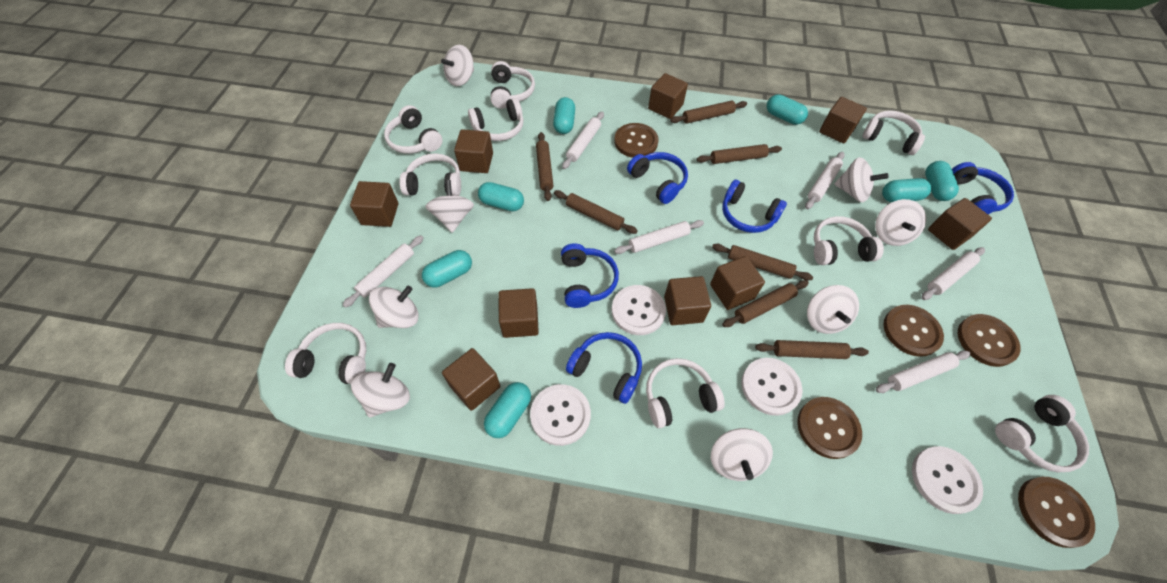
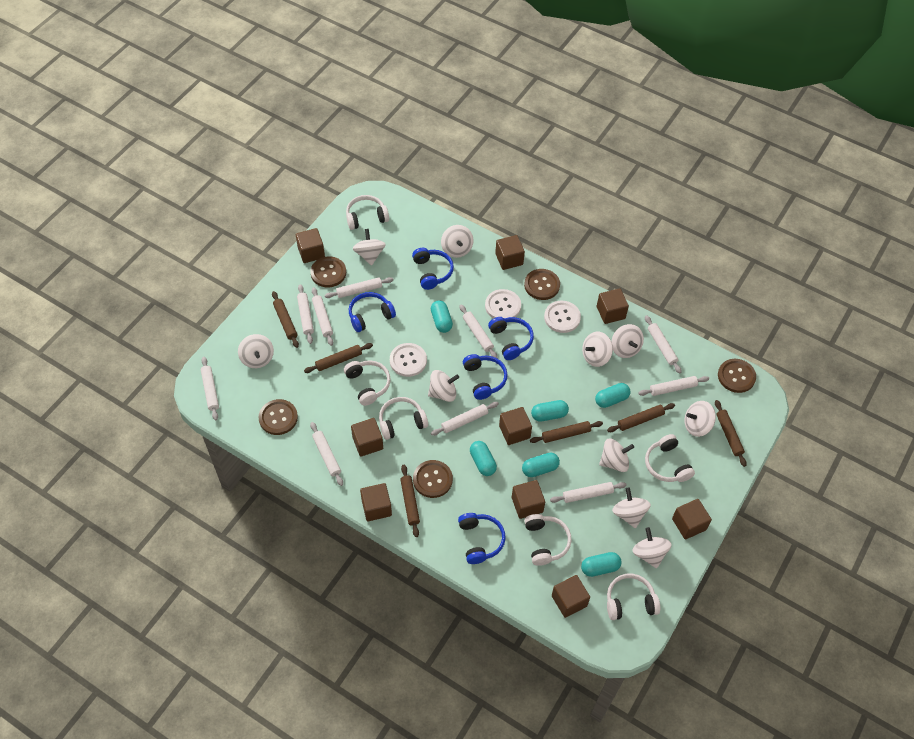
brown rolling pin: 7 -> 6
turquoise capsule: 7 -> 6
white button: 4 -> 3
white headphones: 9 -> 6
white rolling pin: 6 -> 10
white spinning top: 8 -> 10

